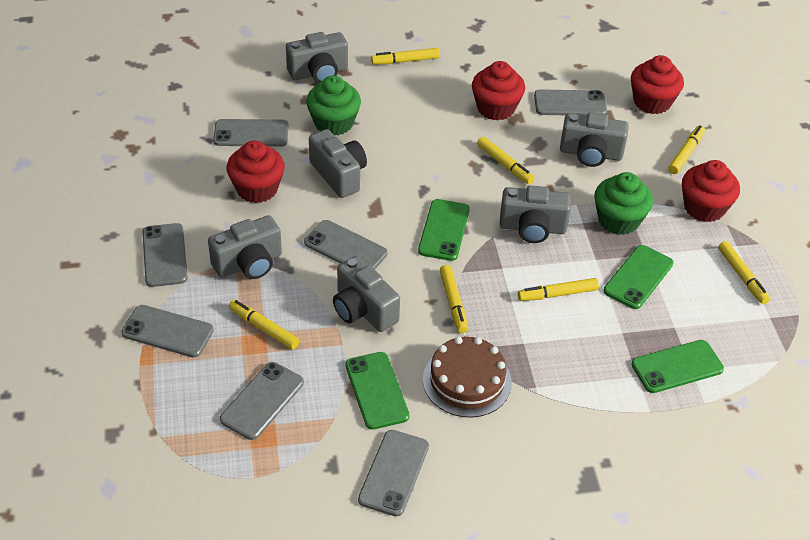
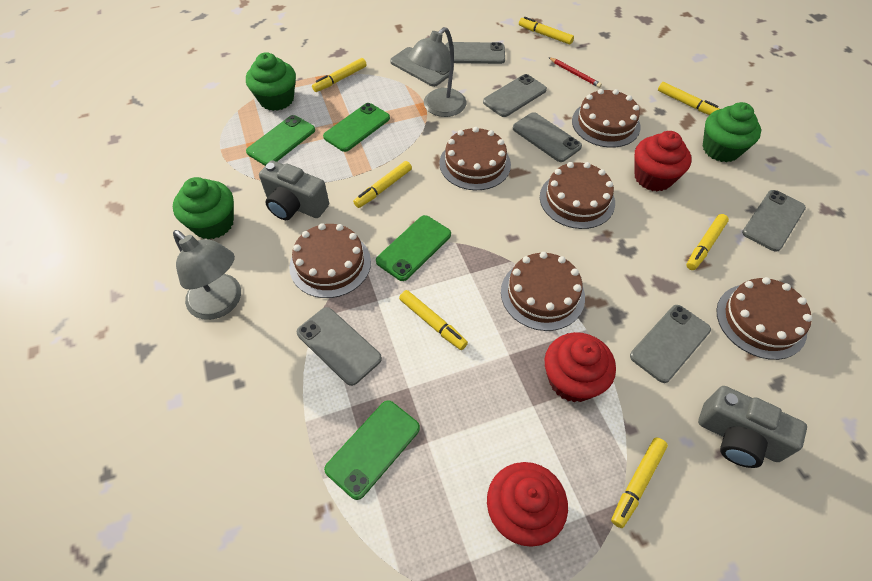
brown cake: 1 -> 6
green cupcake: 2 -> 3
grey camera: 6 -> 2
grey lamp: 0 -> 2
red cupcake: 4 -> 3
red pencil: 0 -> 1

